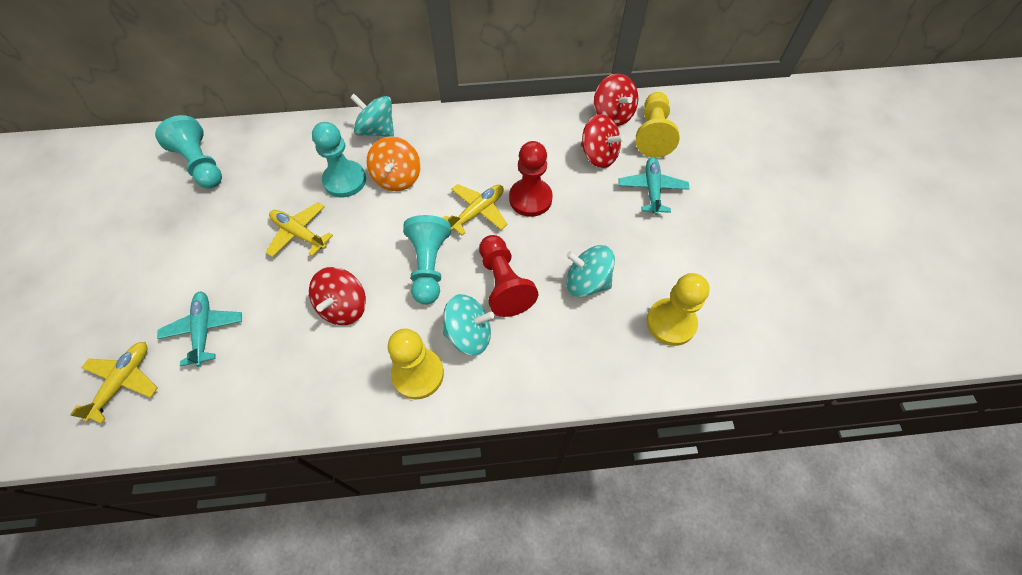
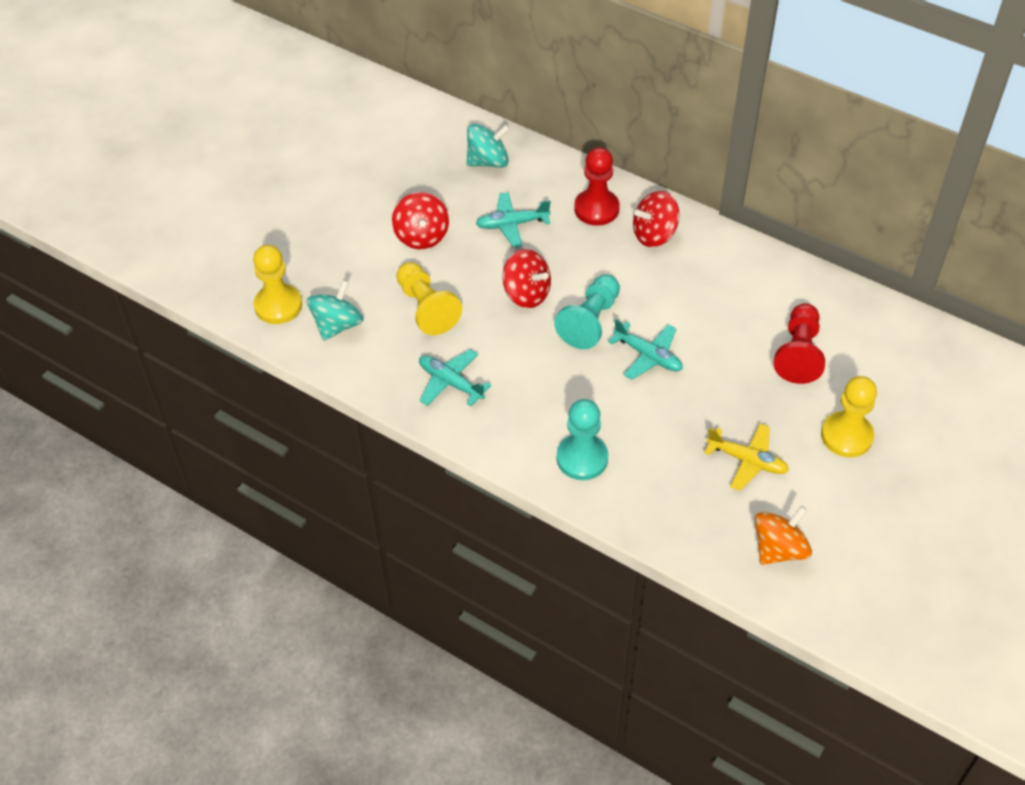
turquoise pawn: 3 -> 2
turquoise plane: 2 -> 3
turquoise spinning top: 3 -> 2
yellow plane: 3 -> 1

